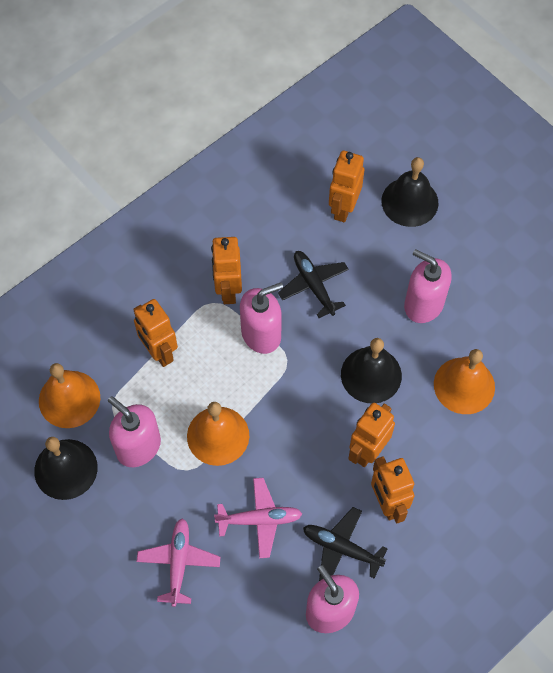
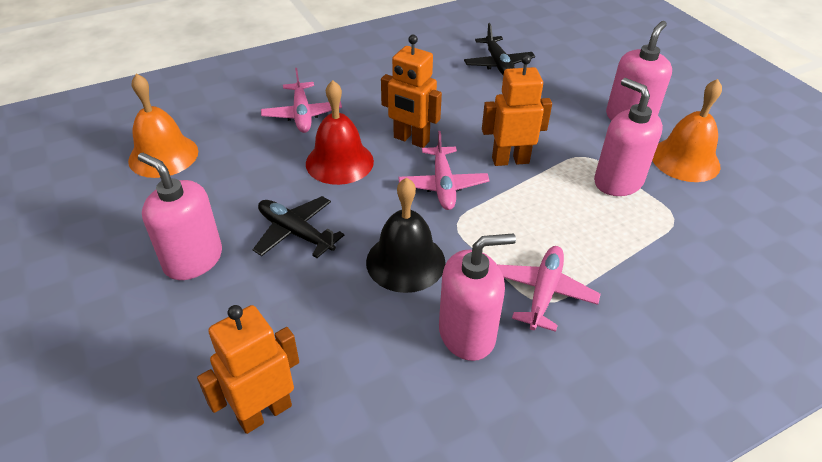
black bell: 3 -> 1
orange bell: 3 -> 2
orange robot: 5 -> 3
pink plane: 2 -> 3
red bell: 0 -> 1

